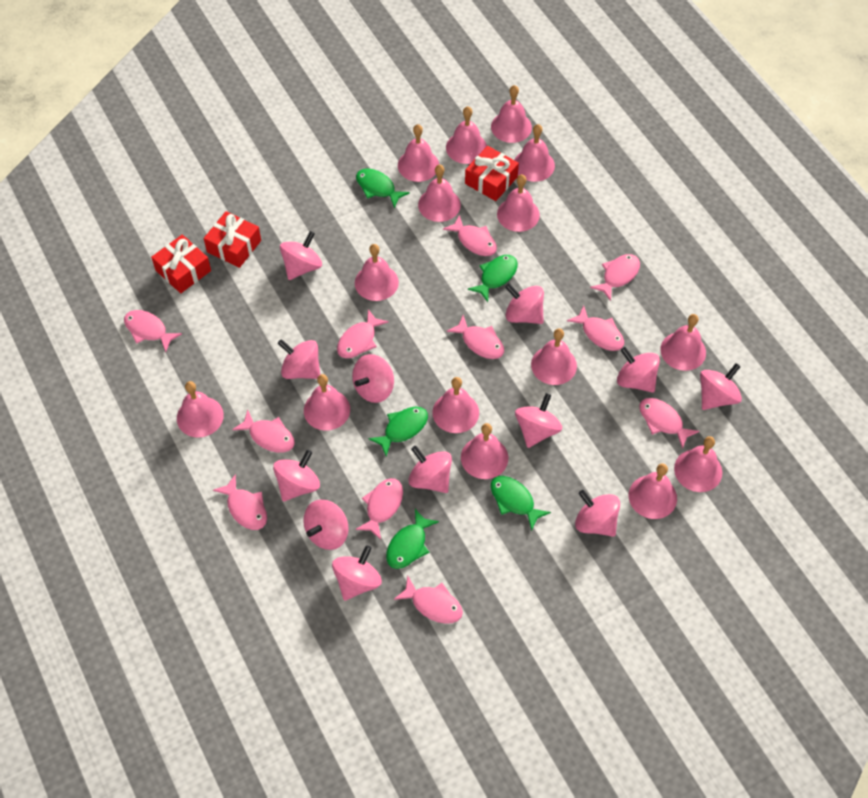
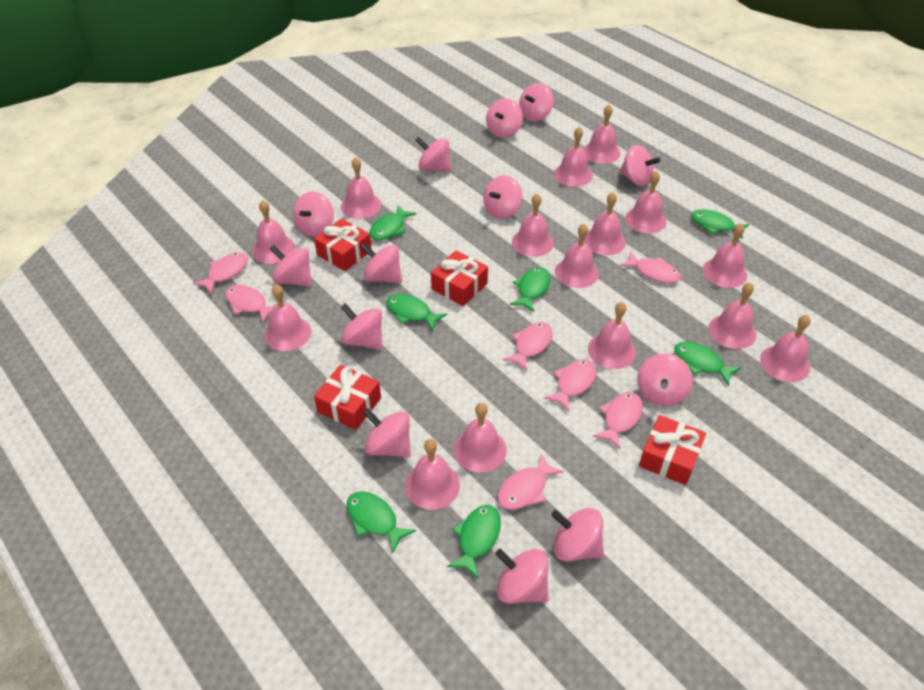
green fish: 5 -> 7
pink fish: 11 -> 7
pink spinning top: 12 -> 13
red gift: 3 -> 4

